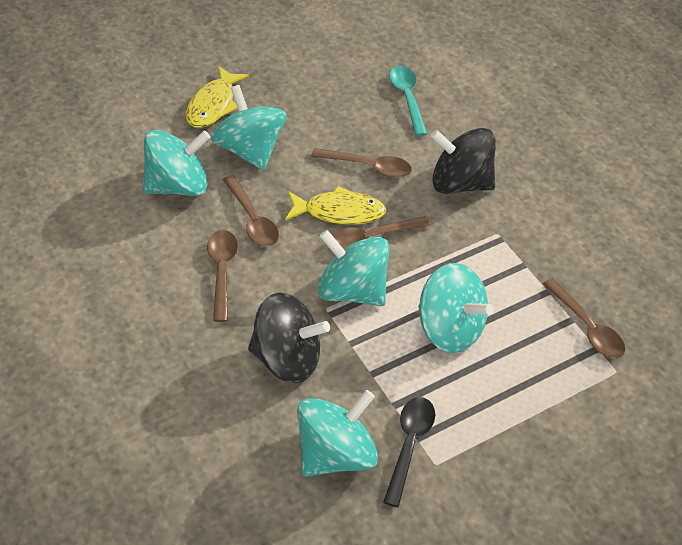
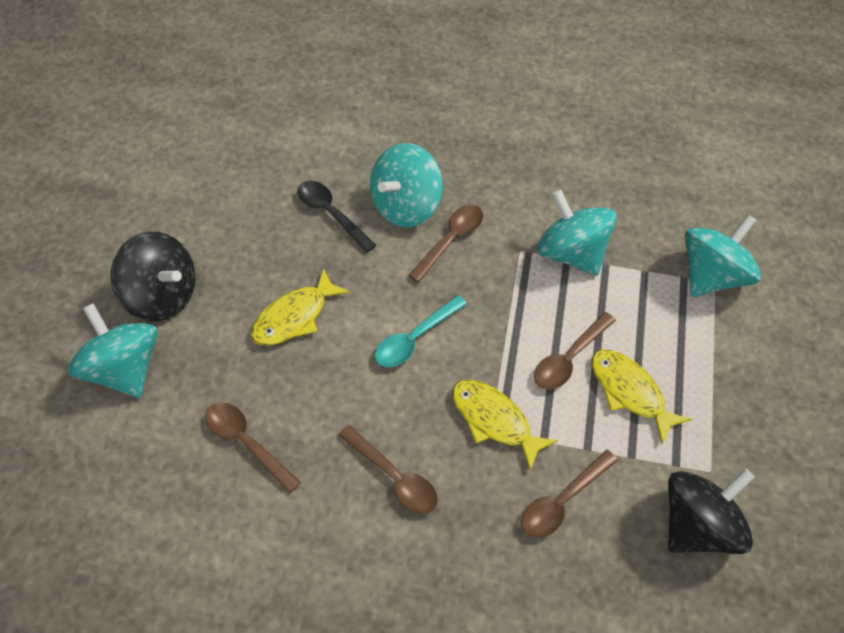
turquoise spinning top: 5 -> 4
yellow fish: 2 -> 3

